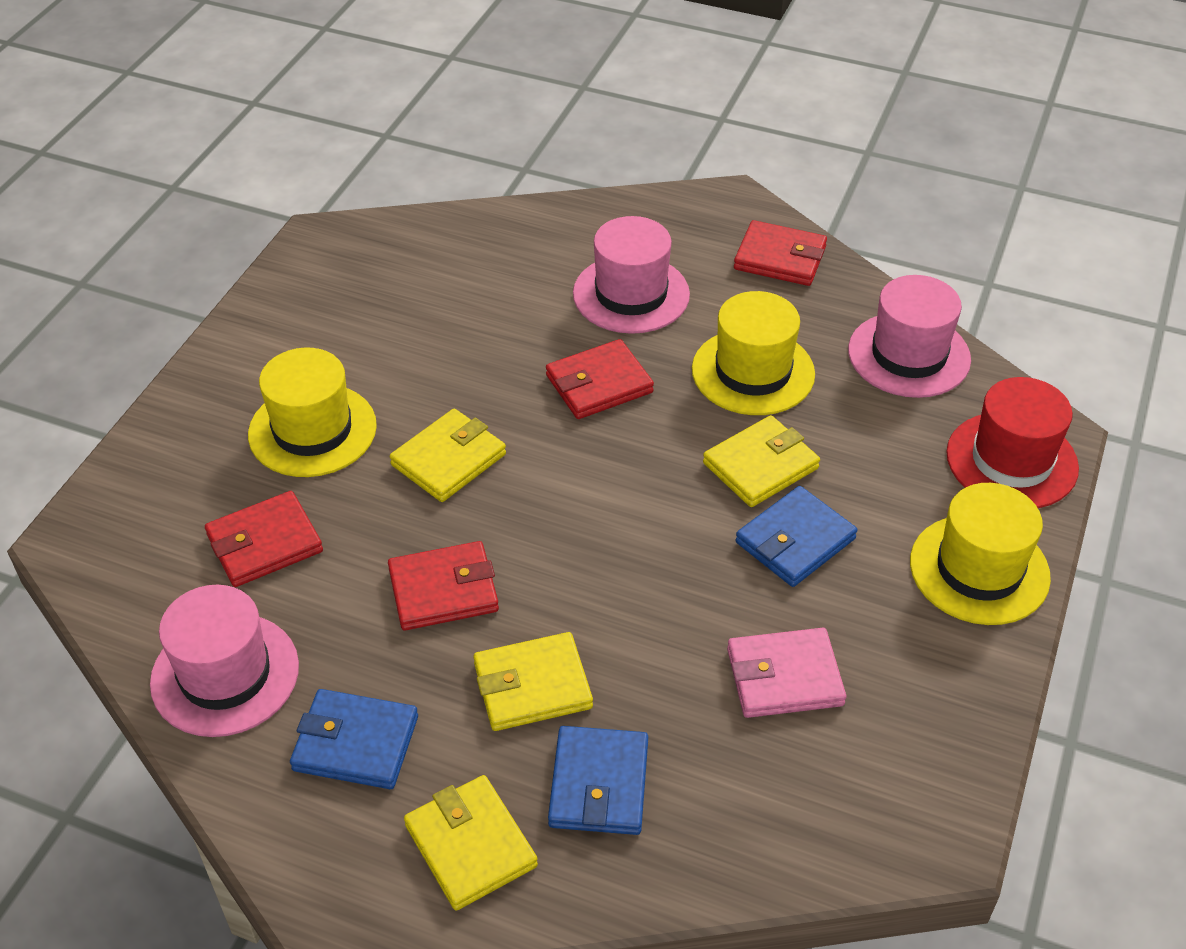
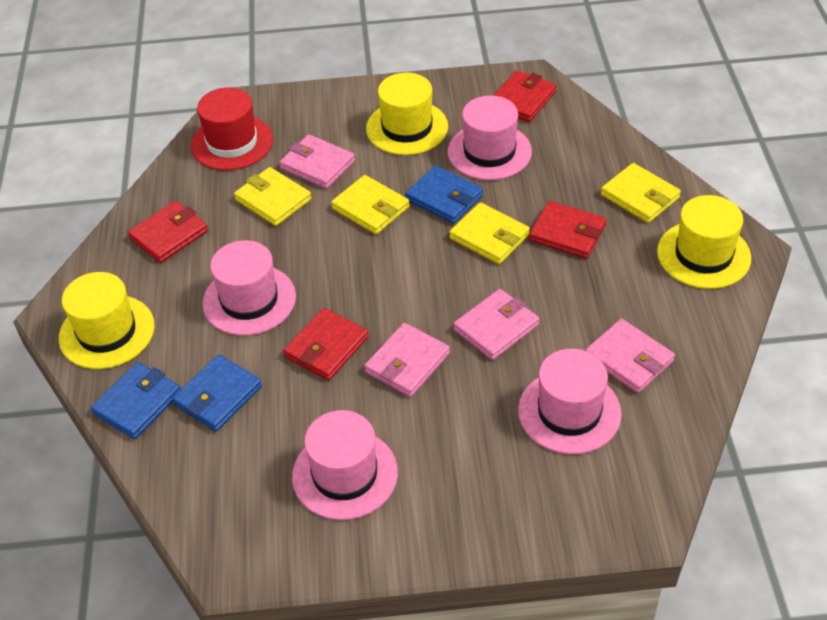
pink hat: 3 -> 4
pink wallet: 1 -> 4

